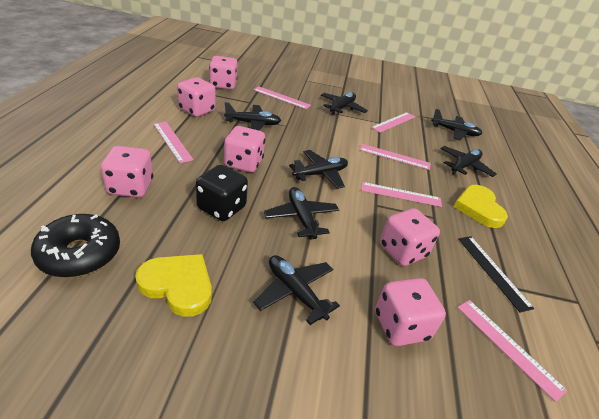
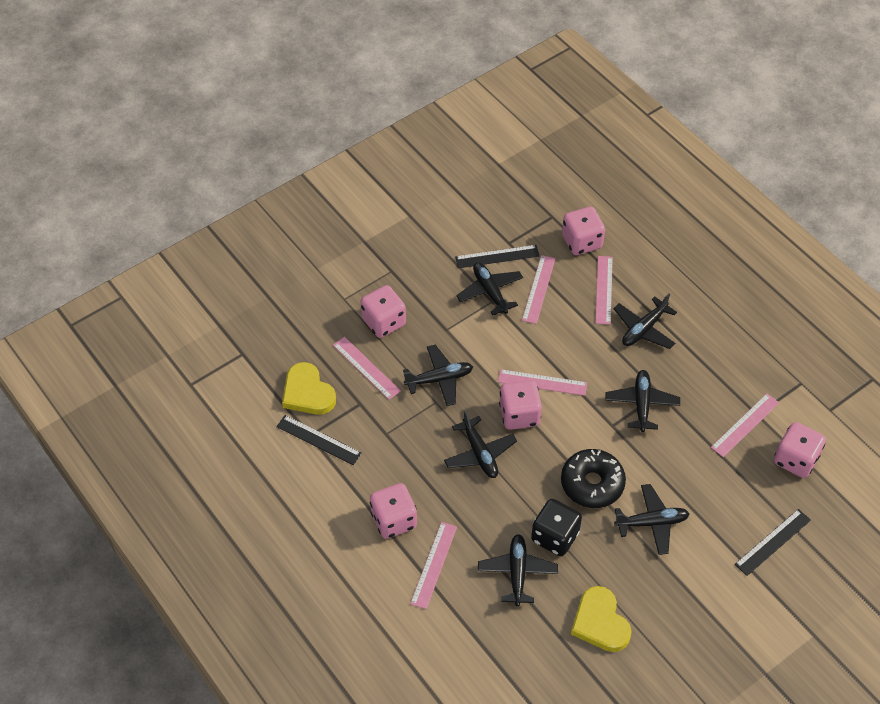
black ruler: 1 -> 3
pink dice: 6 -> 5

